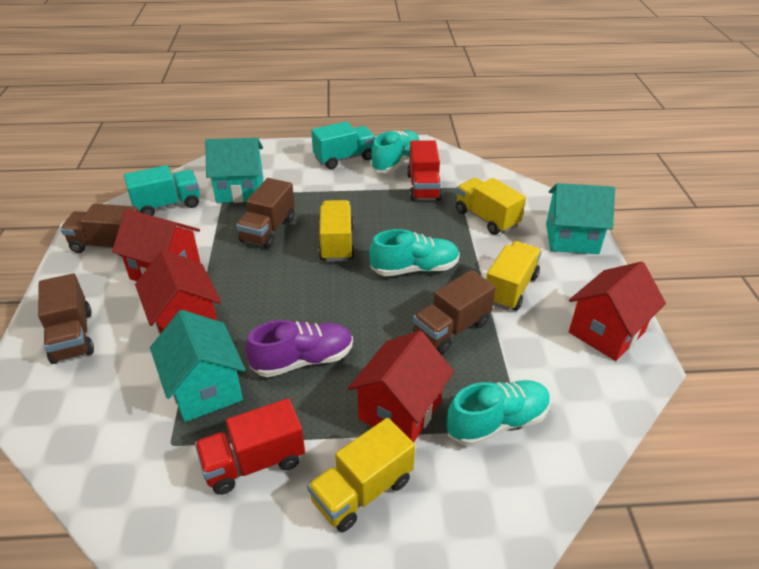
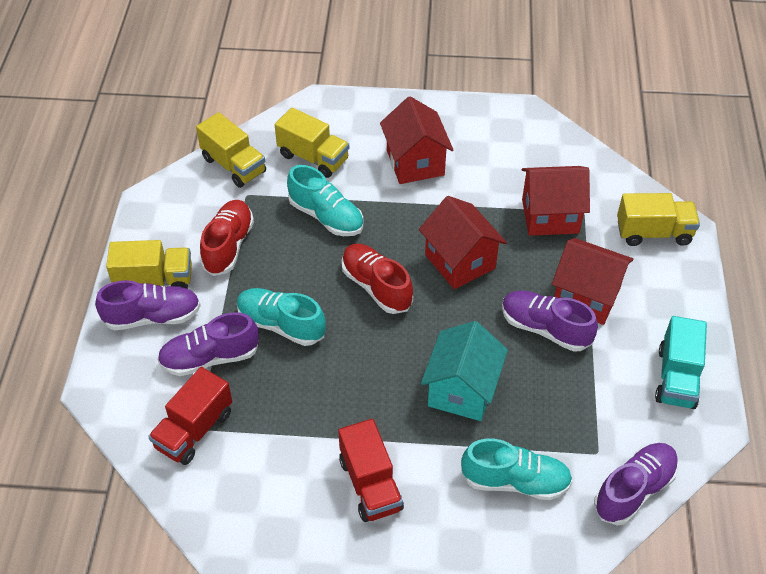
brown truck: 4 -> 0
purple shoe: 1 -> 4
red shoe: 0 -> 2
turquoise house: 3 -> 1
turquoise truck: 2 -> 1

